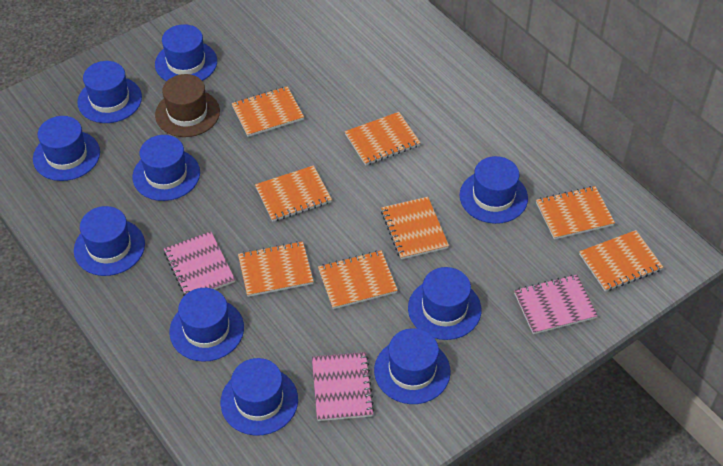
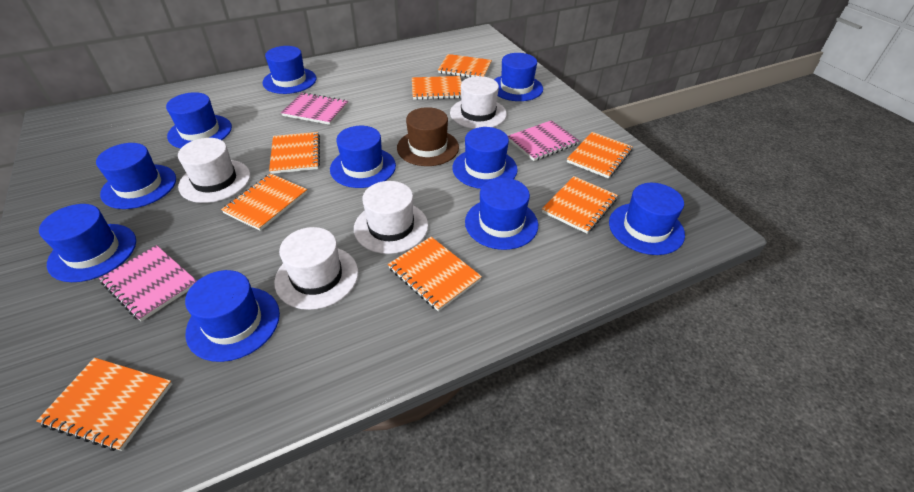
white hat: 0 -> 4

